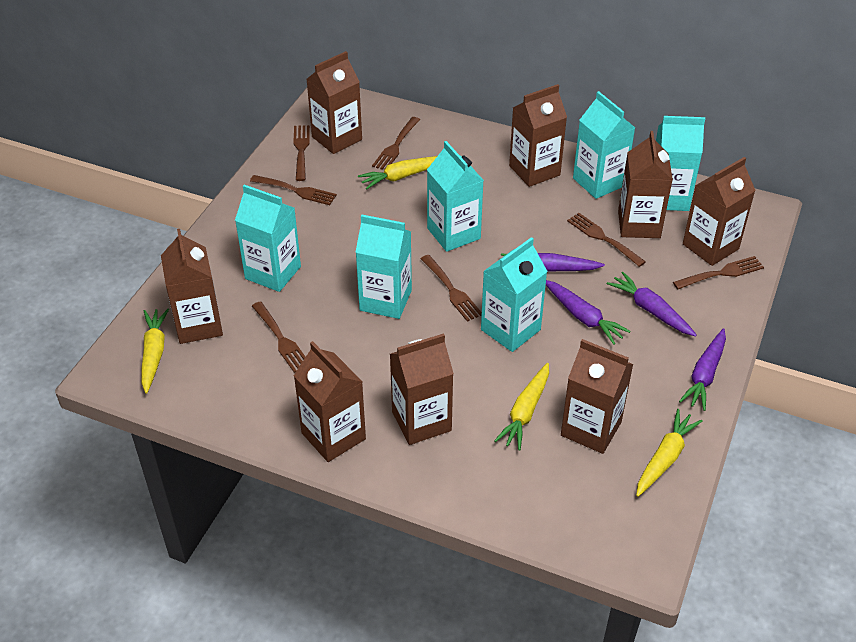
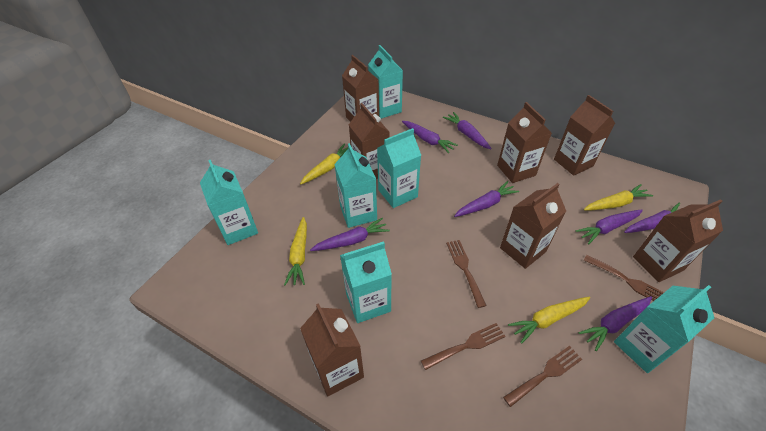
brown carton: 8 -> 7
brown fork: 7 -> 4
purple carrot: 4 -> 7

